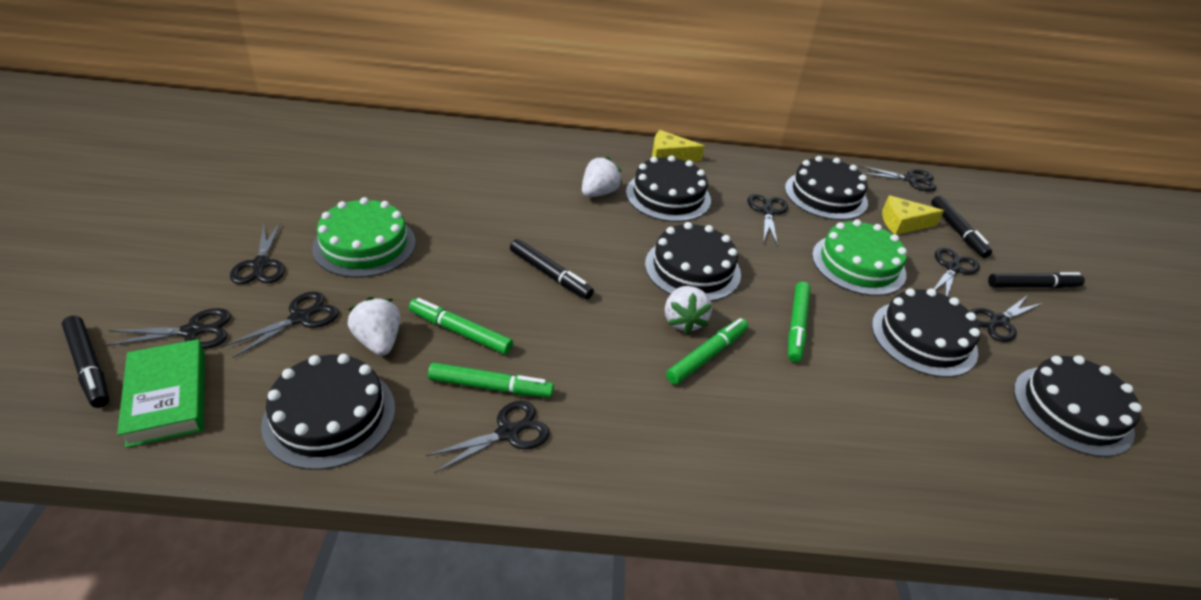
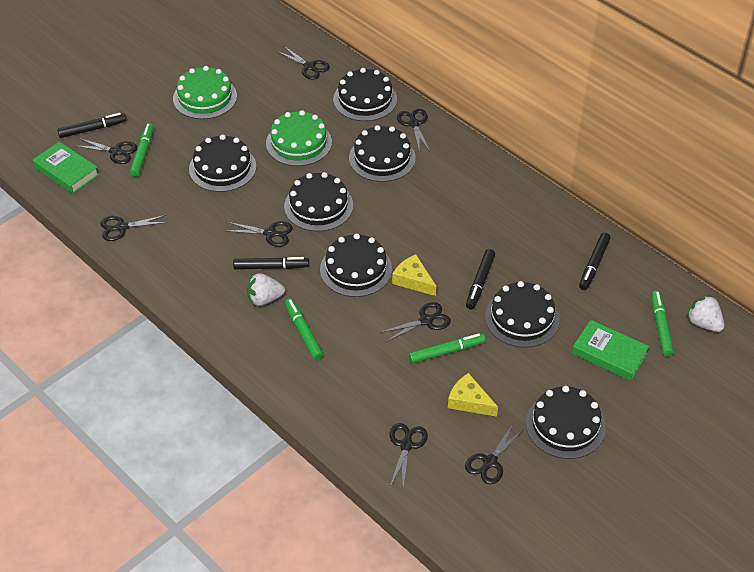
black cake: 6 -> 7
green book: 1 -> 2
white strawberry: 3 -> 2

